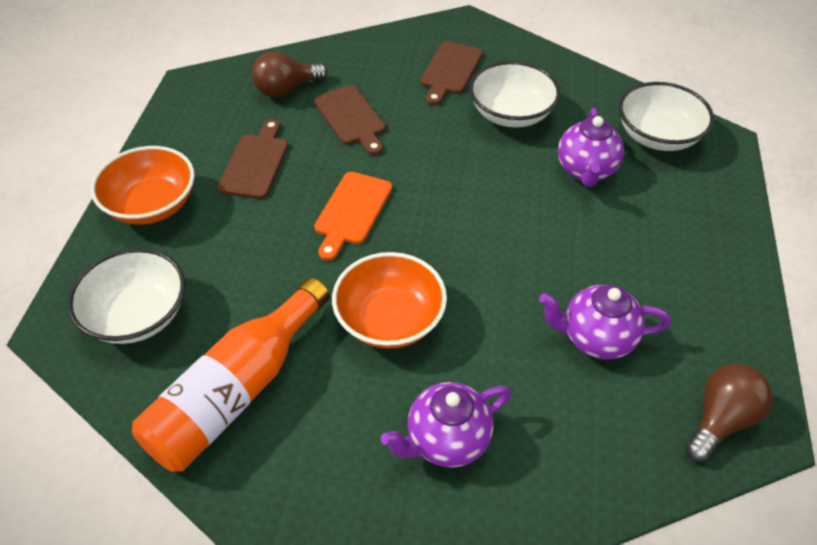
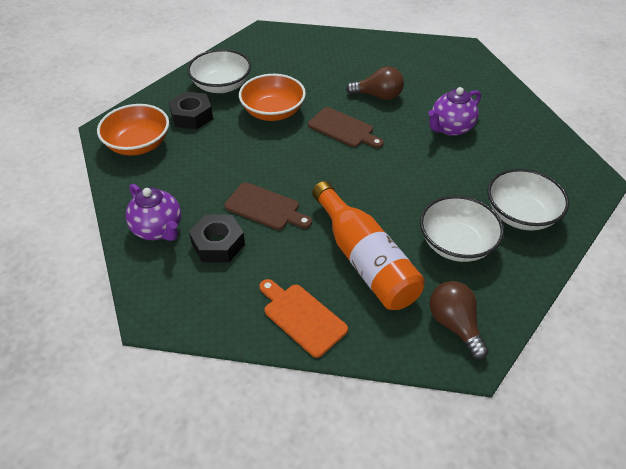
black nut: 0 -> 2
brown cutting board: 3 -> 2
purple teapot: 3 -> 2

